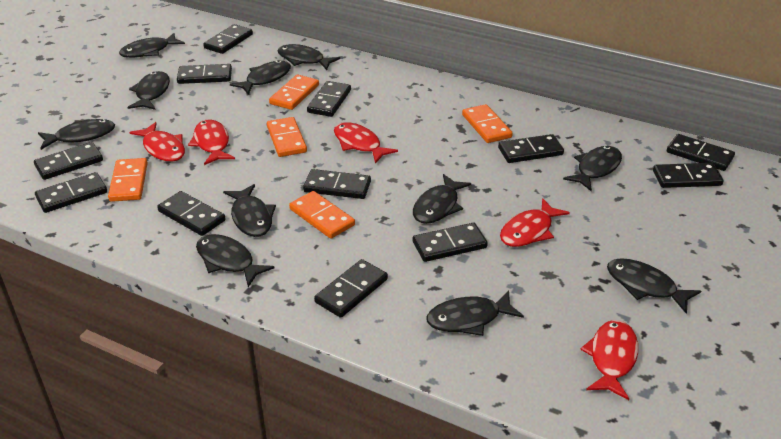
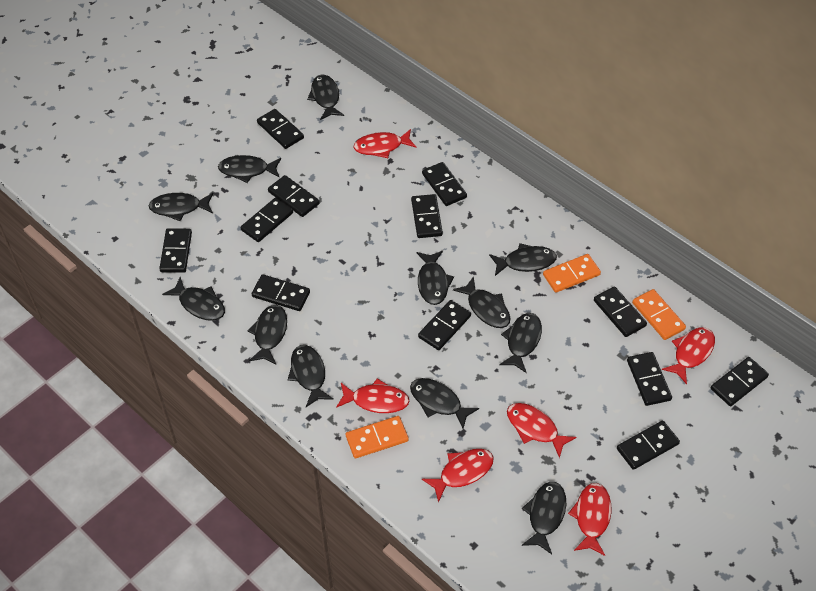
black fish: 11 -> 12
orange domino: 5 -> 3
red fish: 5 -> 6

